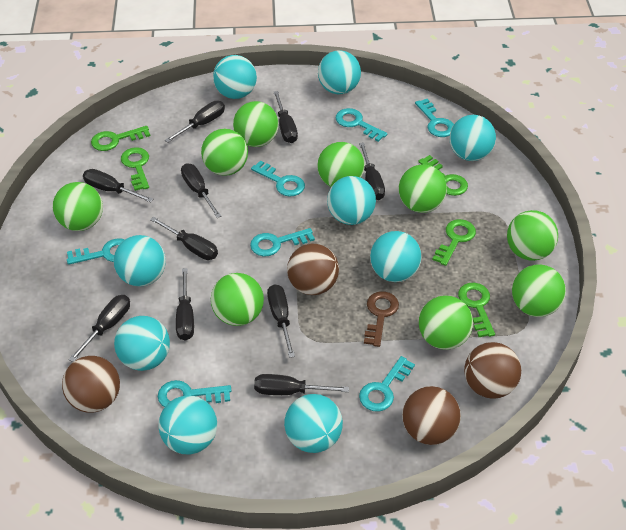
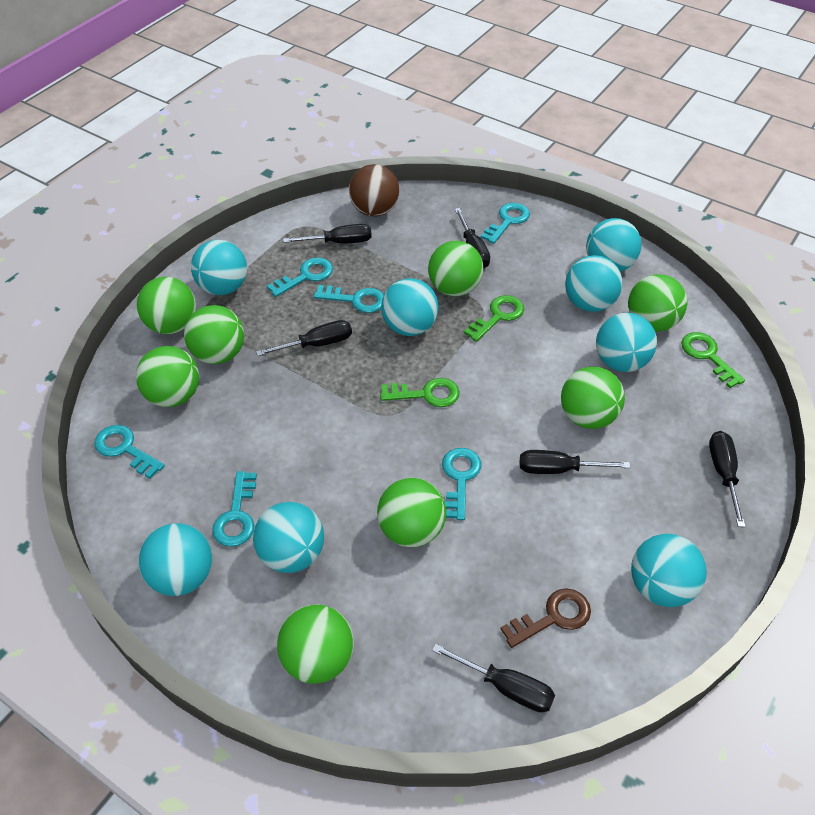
black screwdriver: 10 -> 6
brown ball: 4 -> 1
green ball: 9 -> 8
green key: 5 -> 3
turquoise ball: 9 -> 8
turquoise key: 7 -> 6

